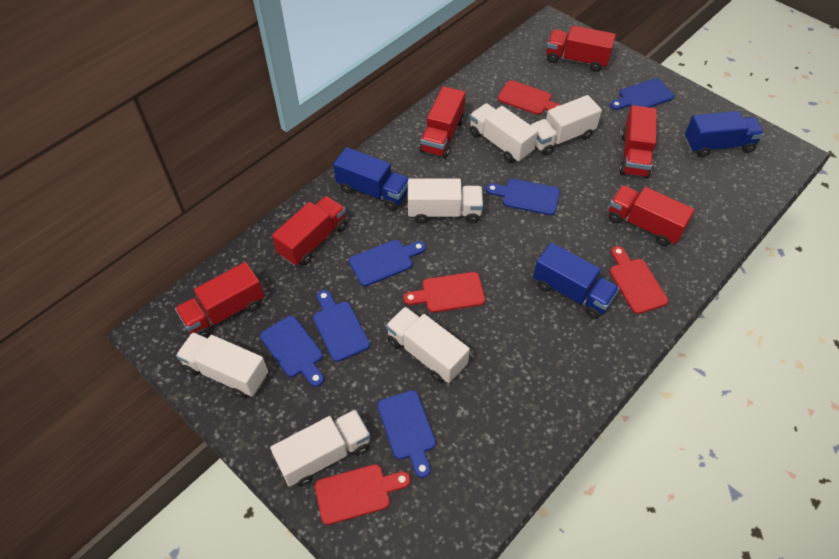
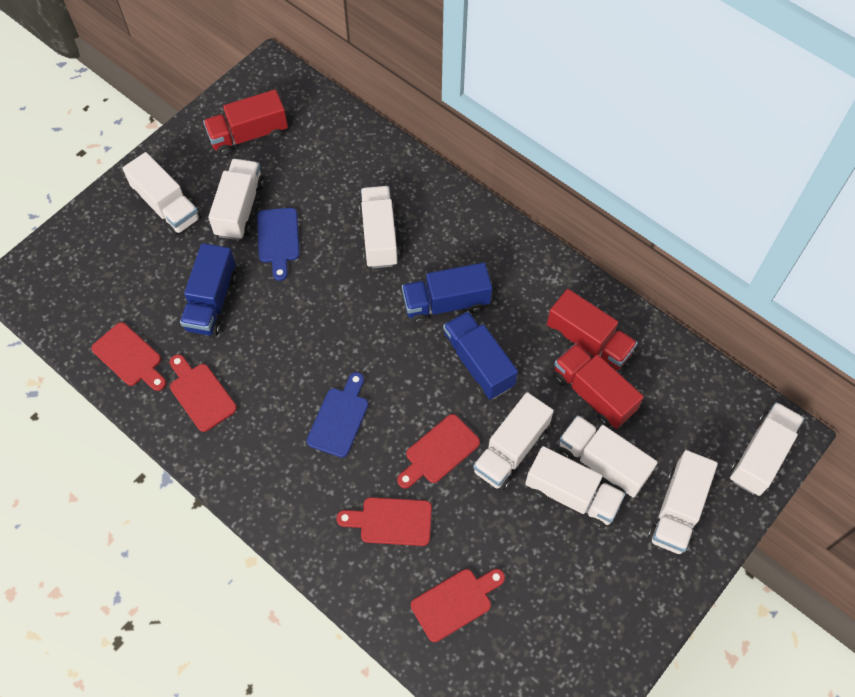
blue cutting board: 6 -> 2
red cutting board: 4 -> 5
red truck: 6 -> 3
white truck: 6 -> 8

